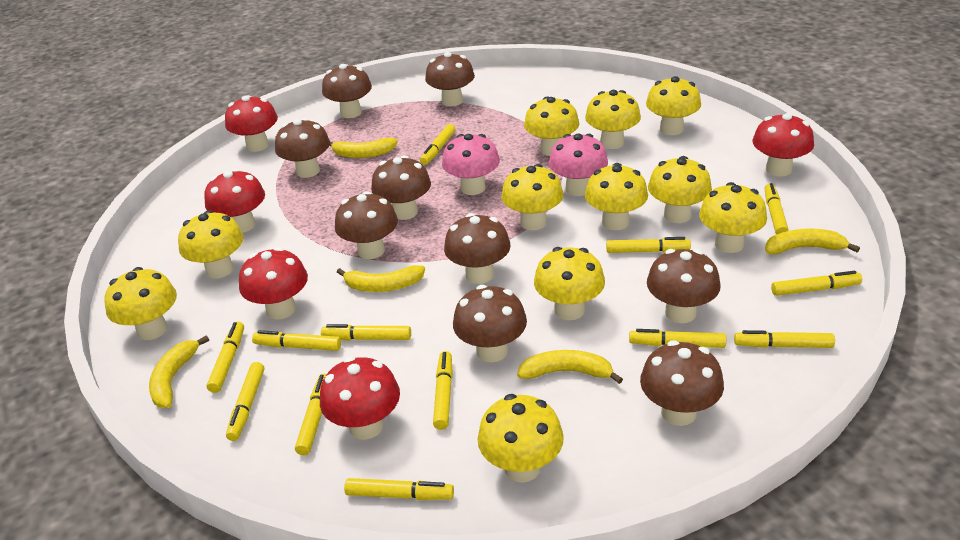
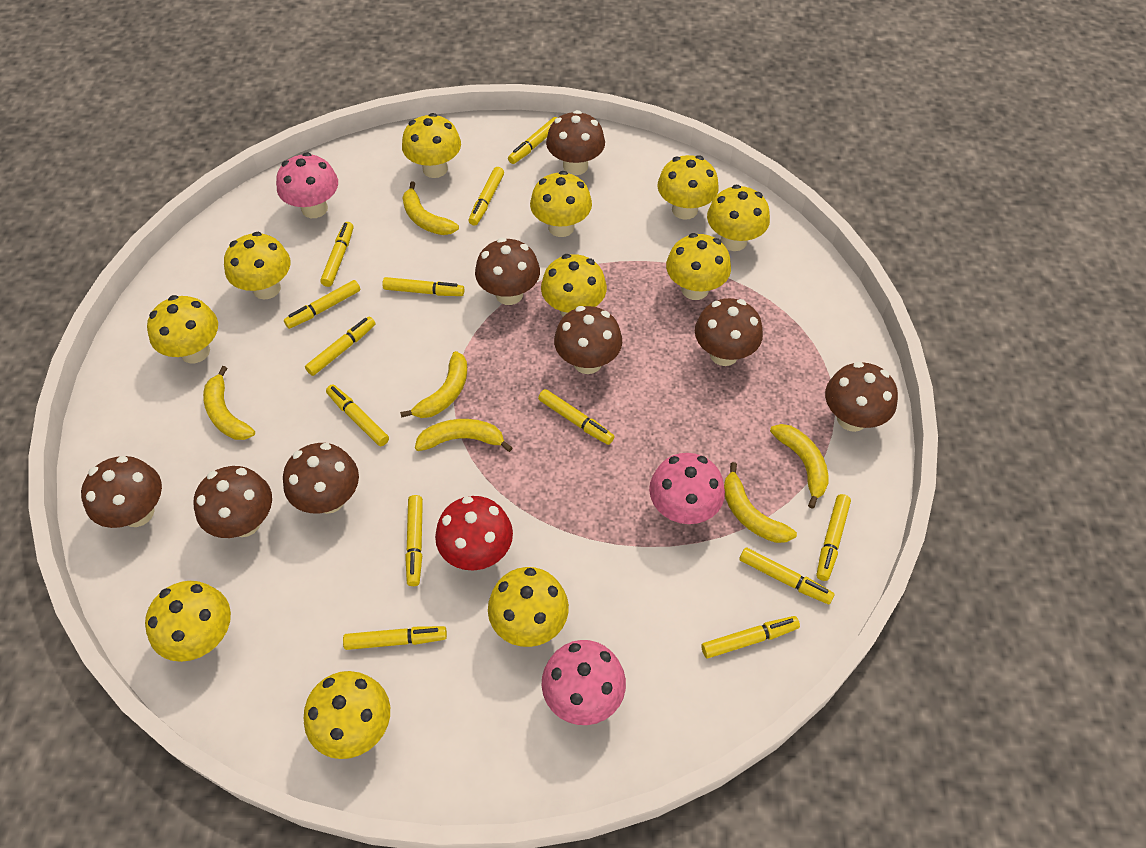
brown mushroom: 9 -> 8
pink mushroom: 2 -> 3
red mushroom: 5 -> 1
yellow banana: 5 -> 6

